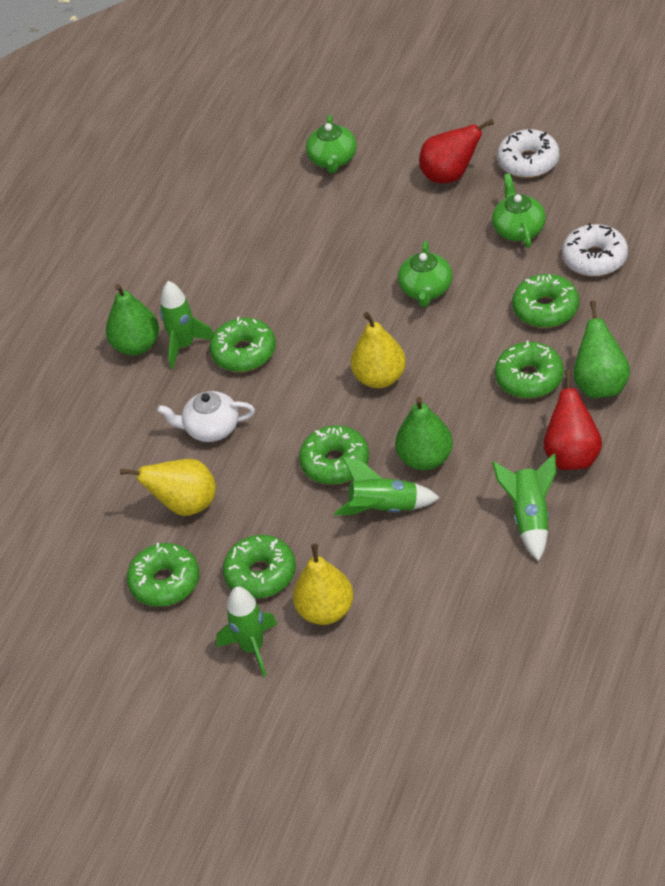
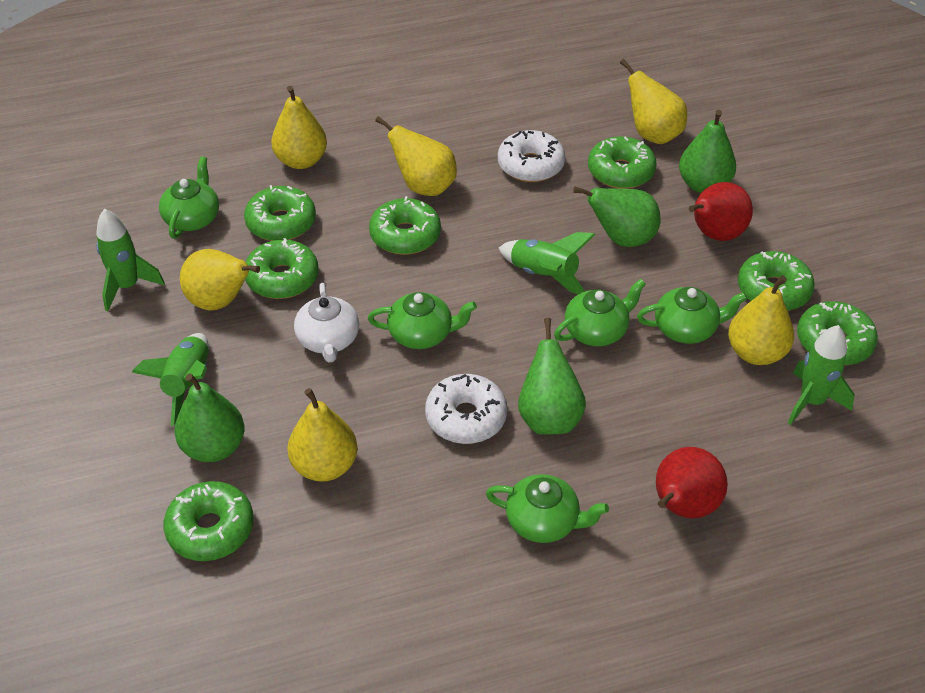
green donut: 6 -> 7
green pear: 3 -> 4
green teapot: 3 -> 5
yellow pear: 3 -> 6

